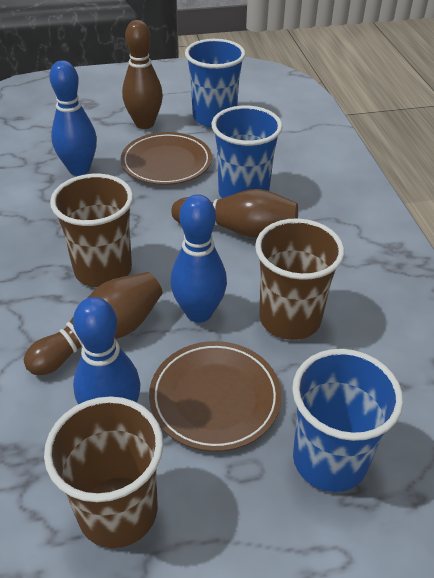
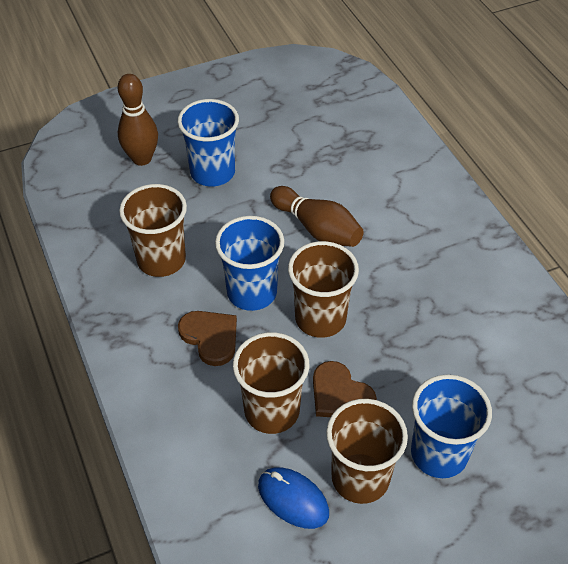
blue bowling pin: 3 -> 0
blue mouse: 0 -> 1
brown bowling pin: 3 -> 2
brown cup: 3 -> 4
brown heart: 0 -> 2
brown plate: 2 -> 0

